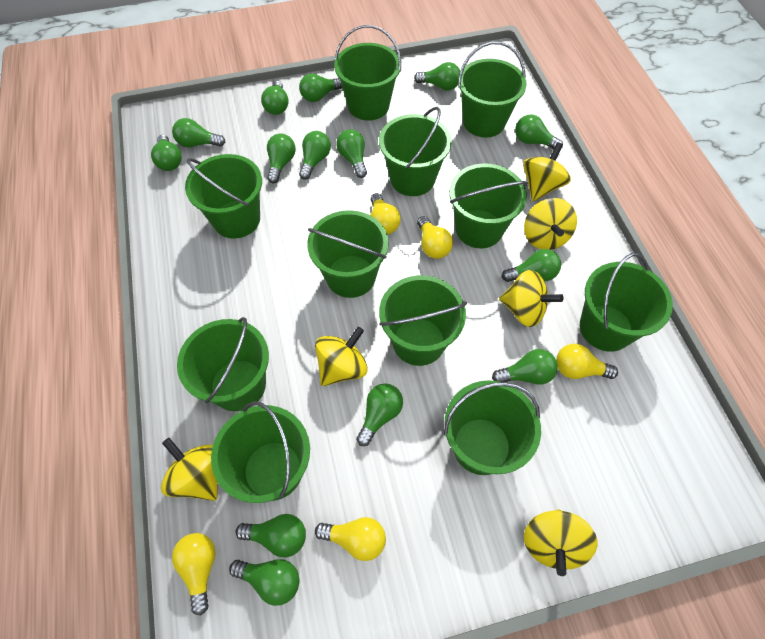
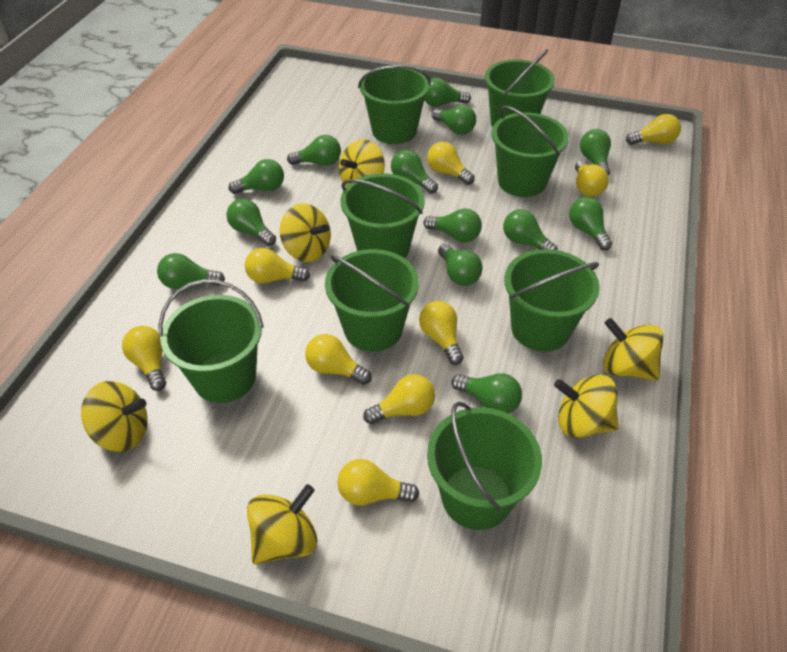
green bucket: 11 -> 8
green light bulb: 14 -> 13
yellow light bulb: 5 -> 9

